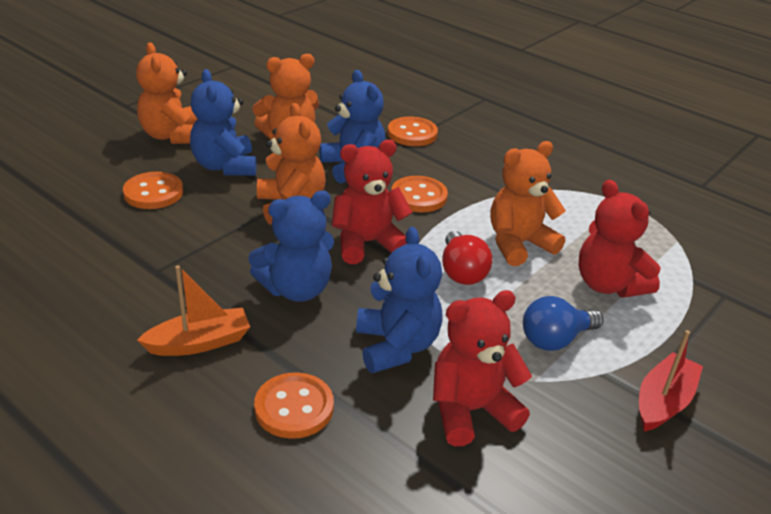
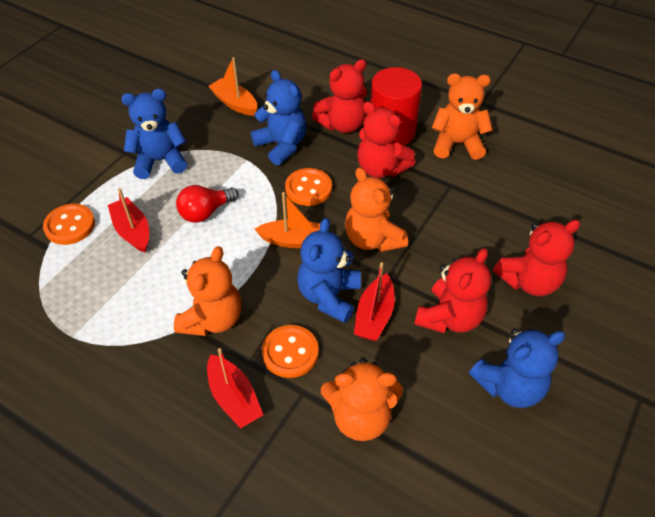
blue light bulb: 1 -> 0
orange boat: 1 -> 2
orange button: 4 -> 3
red boat: 1 -> 3
red cylinder: 0 -> 1
red teddy bear: 3 -> 4

